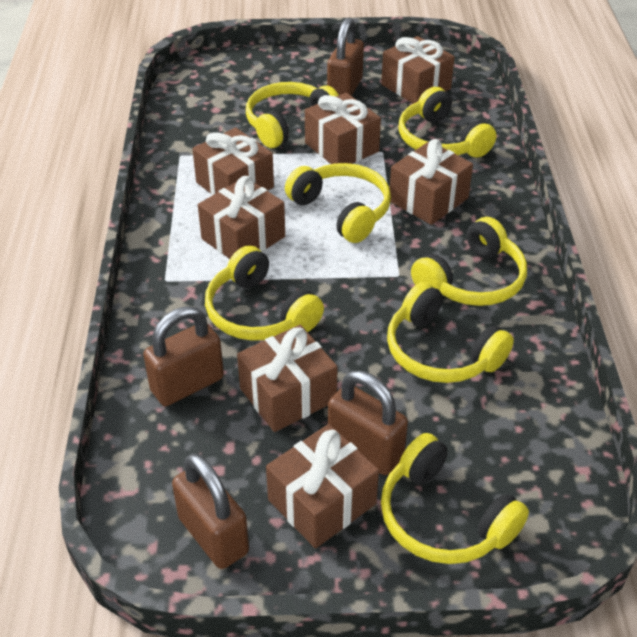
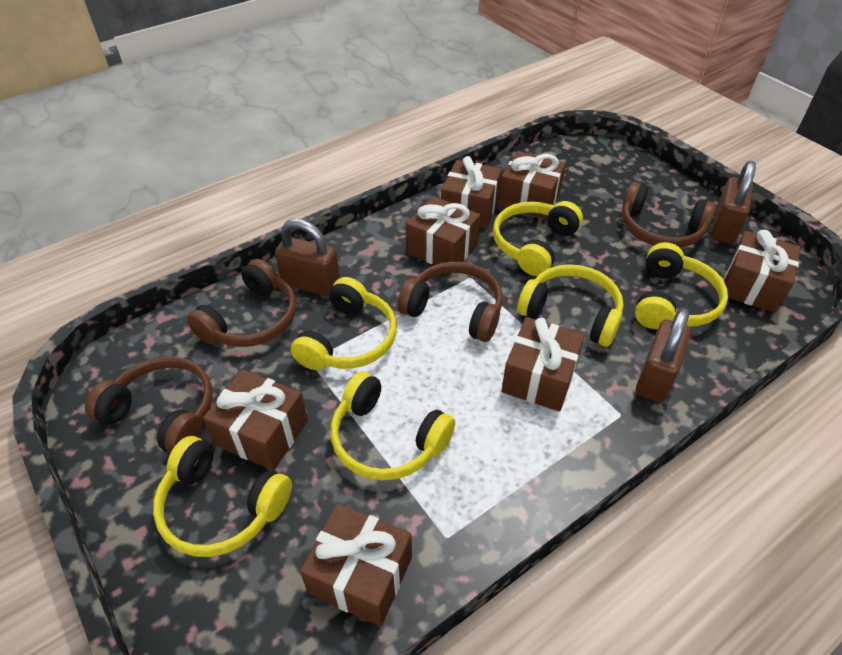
brown headphones: 0 -> 4
brown padlock: 4 -> 3
yellow headphones: 7 -> 6

